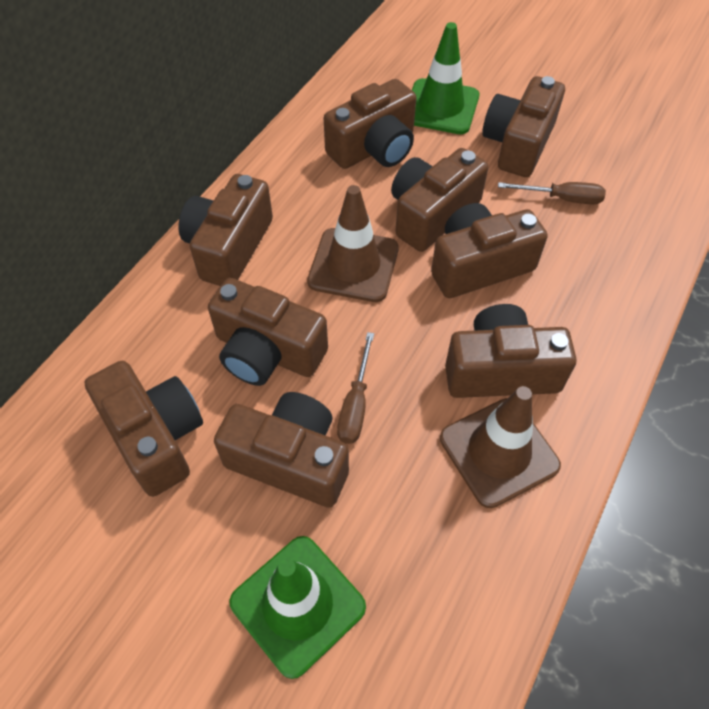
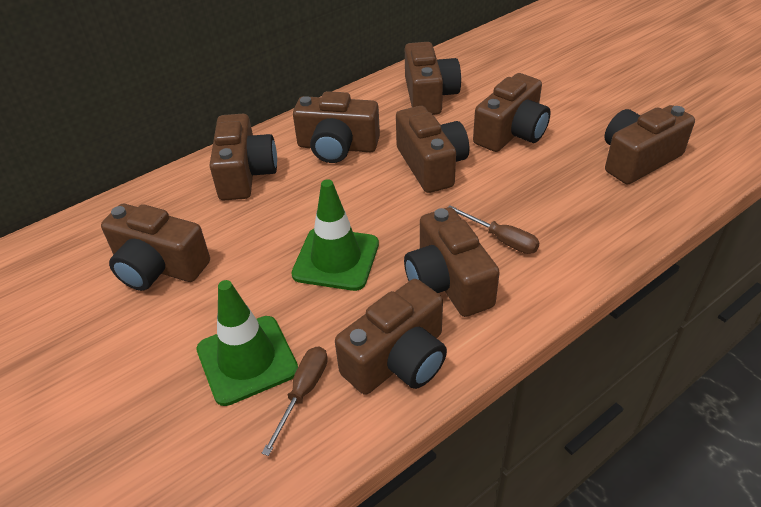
brown traffic cone: 2 -> 0

